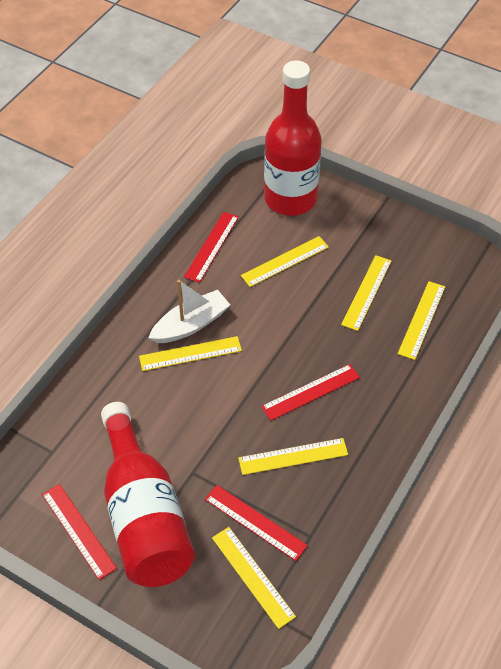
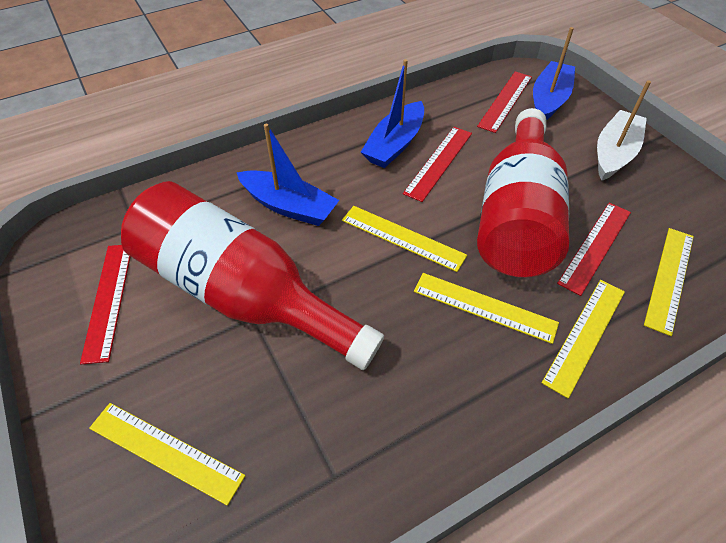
blue boat: 0 -> 3
yellow ruler: 6 -> 5

